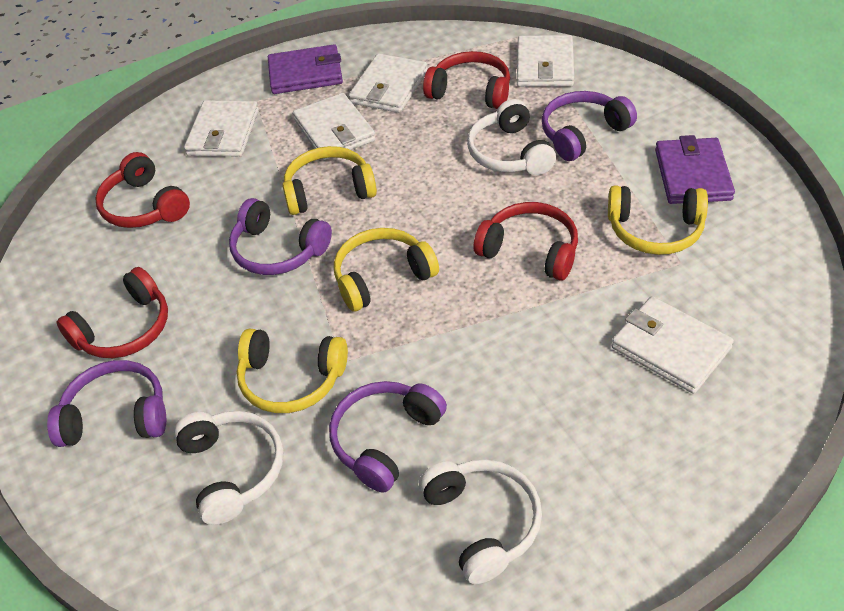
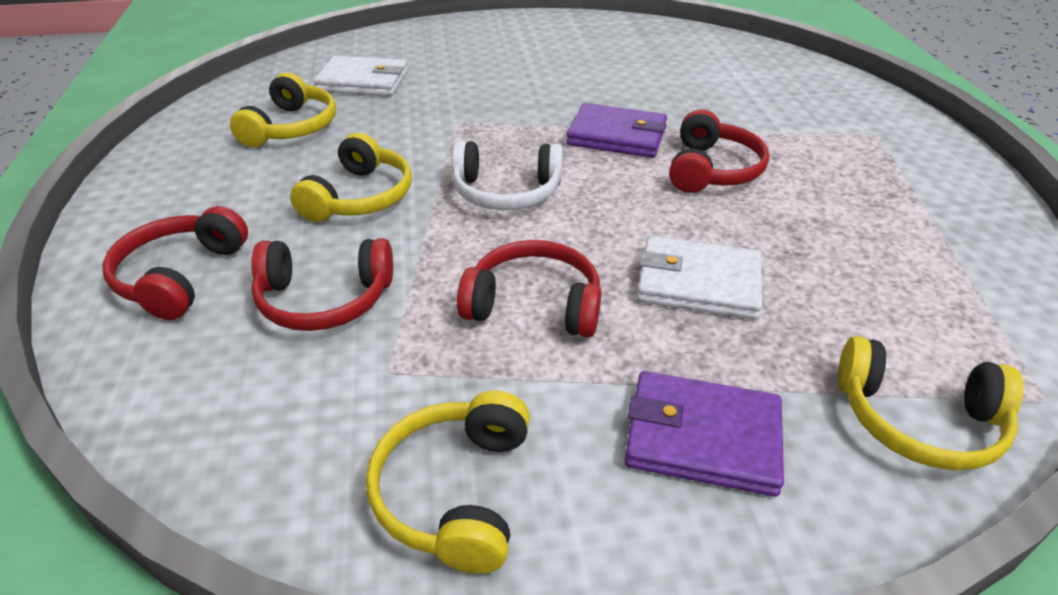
purple headphones: 4 -> 0
white headphones: 3 -> 1
white wallet: 5 -> 2

